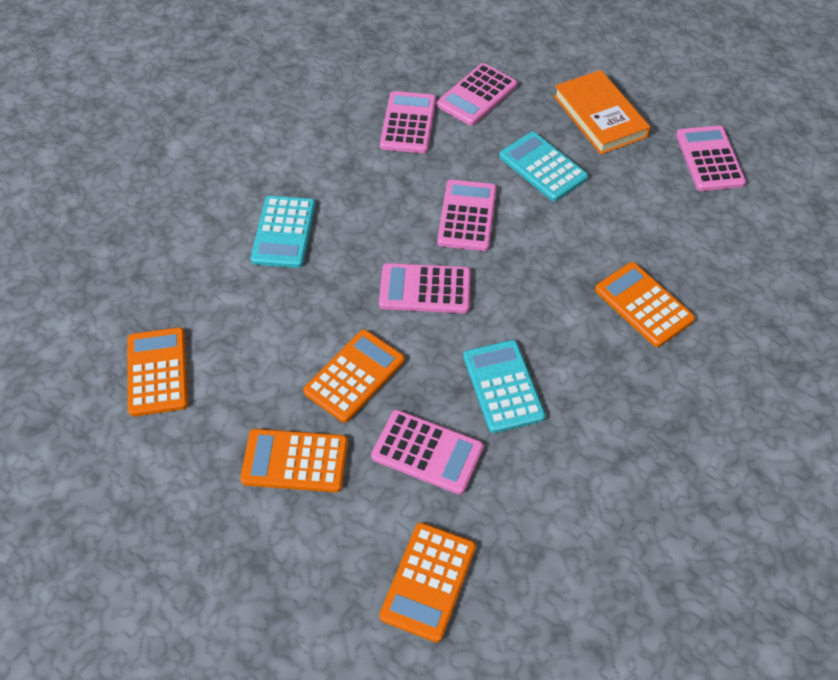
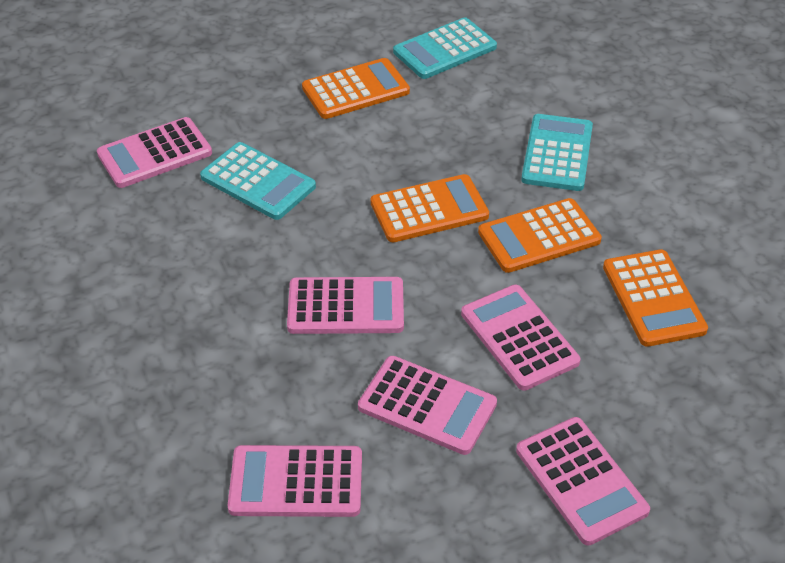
orange book: 1 -> 0
orange calculator: 5 -> 4

